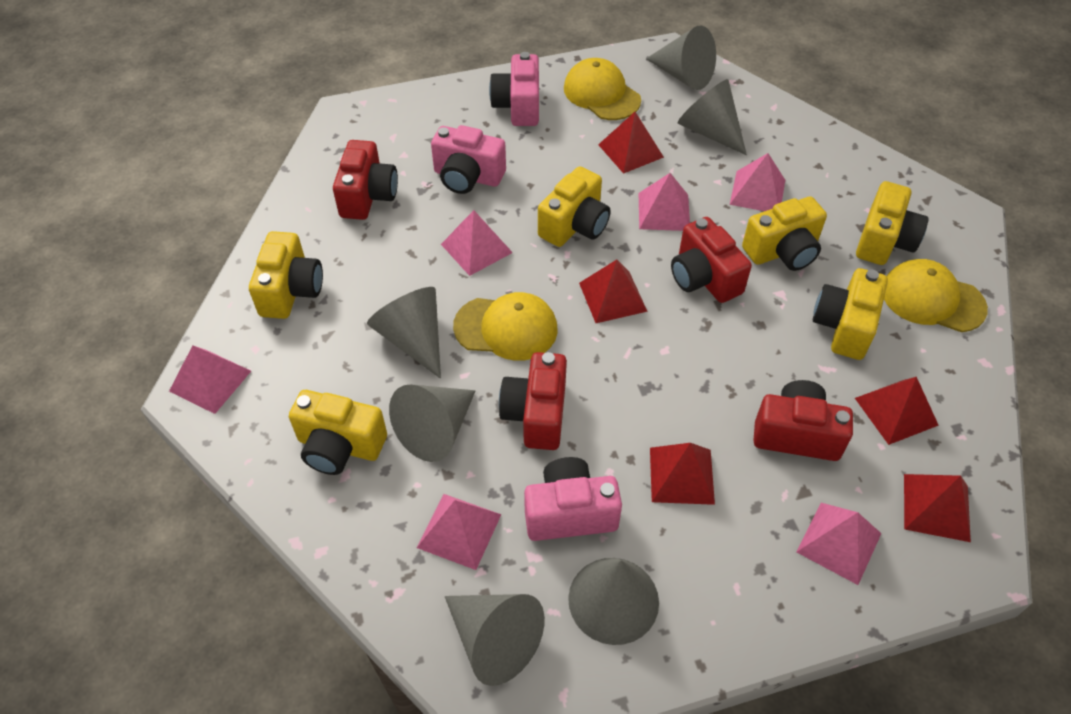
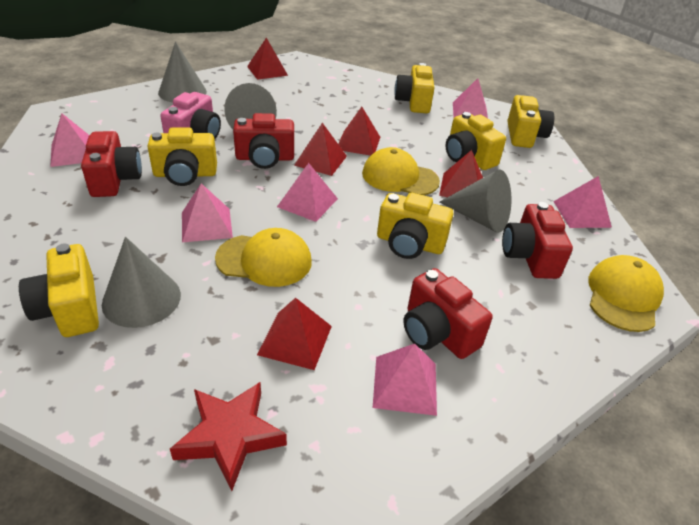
grey cone: 6 -> 4
pink camera: 3 -> 1
red star: 0 -> 1

